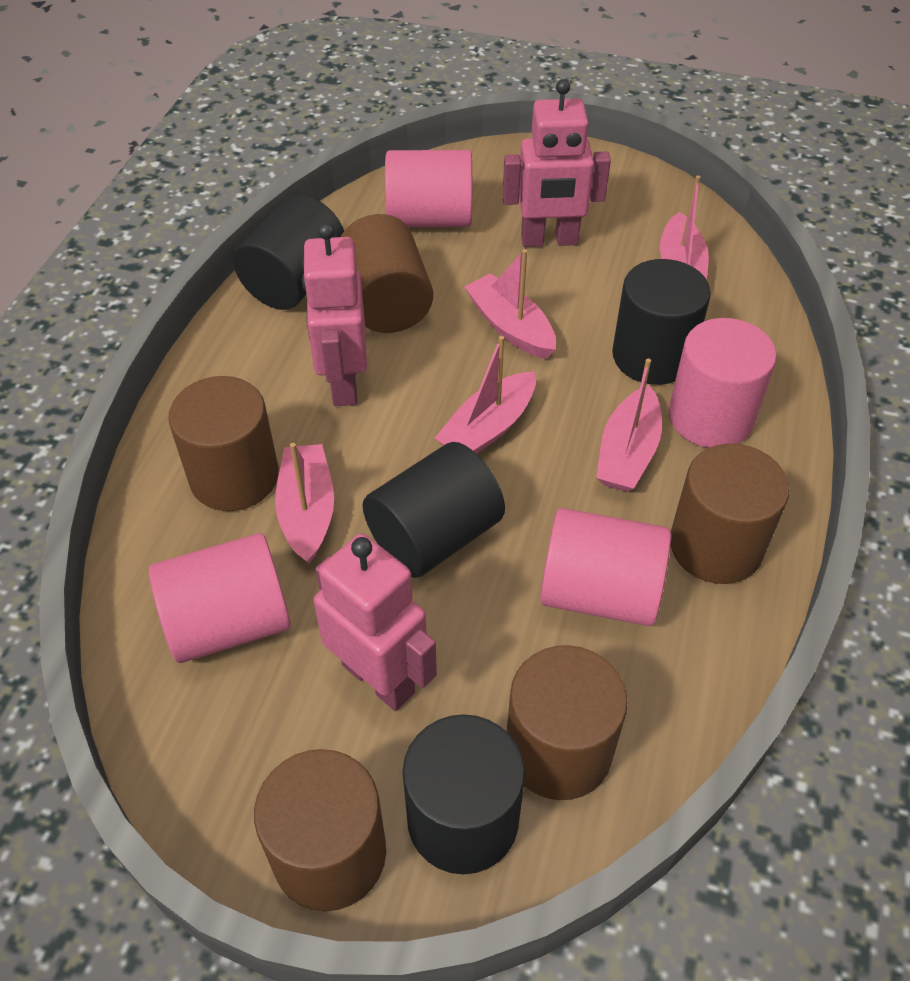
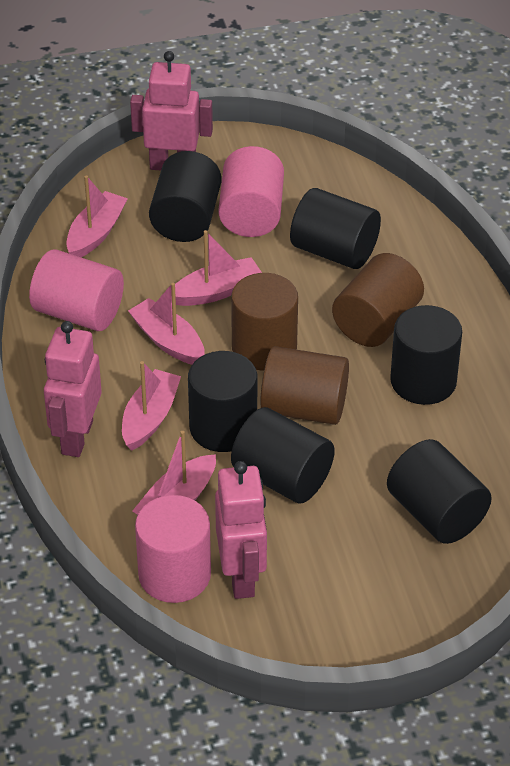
black cylinder: 4 -> 6
brown cylinder: 5 -> 3
pink cylinder: 4 -> 3

